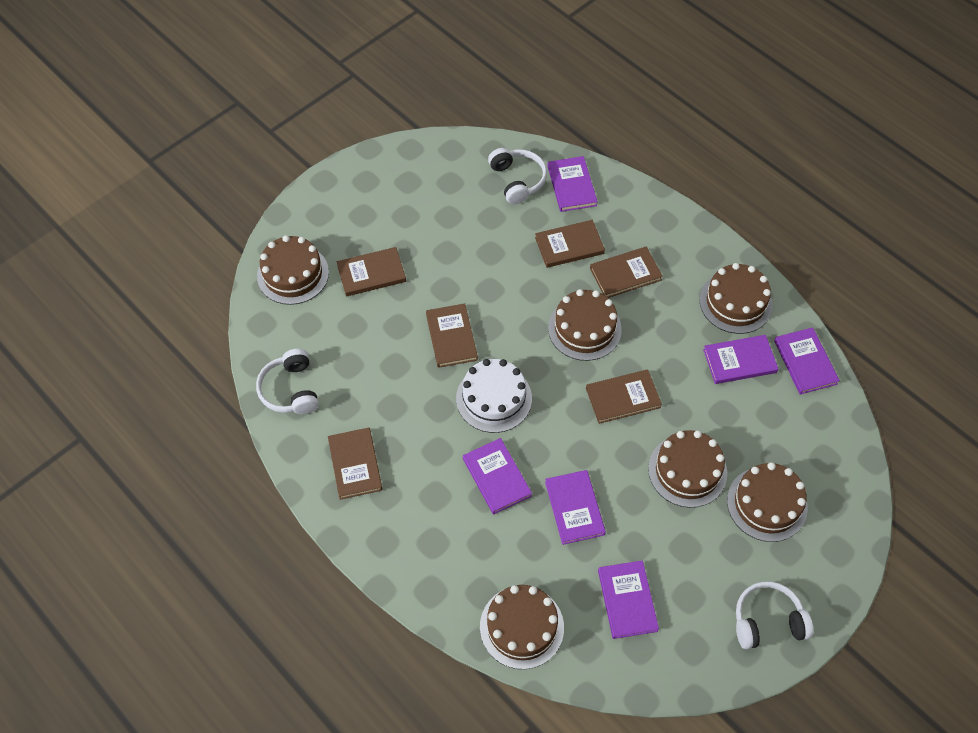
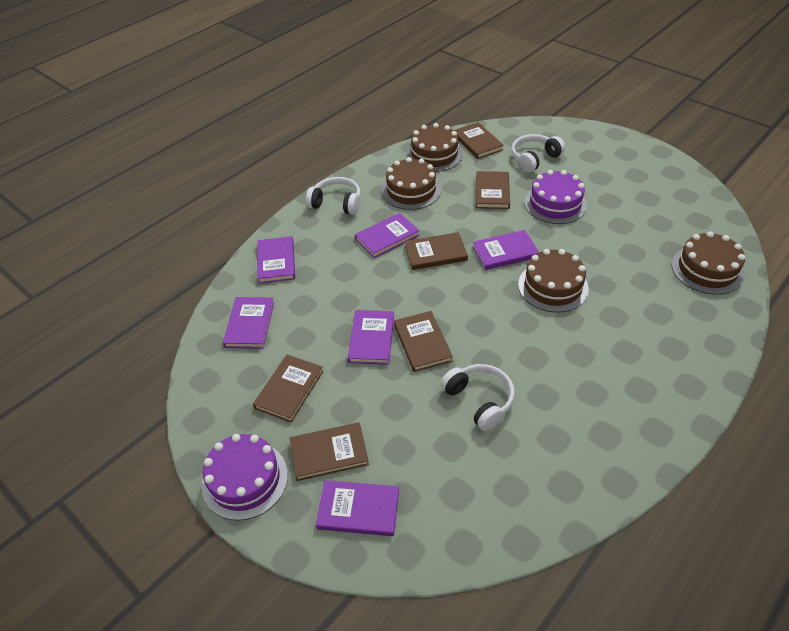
brown cake: 6 -> 4
purple cake: 0 -> 2
white cake: 1 -> 0

